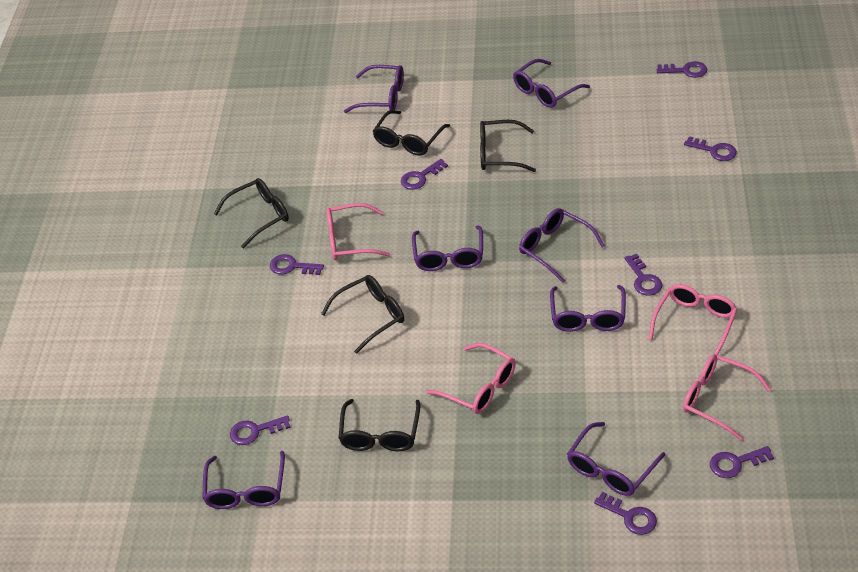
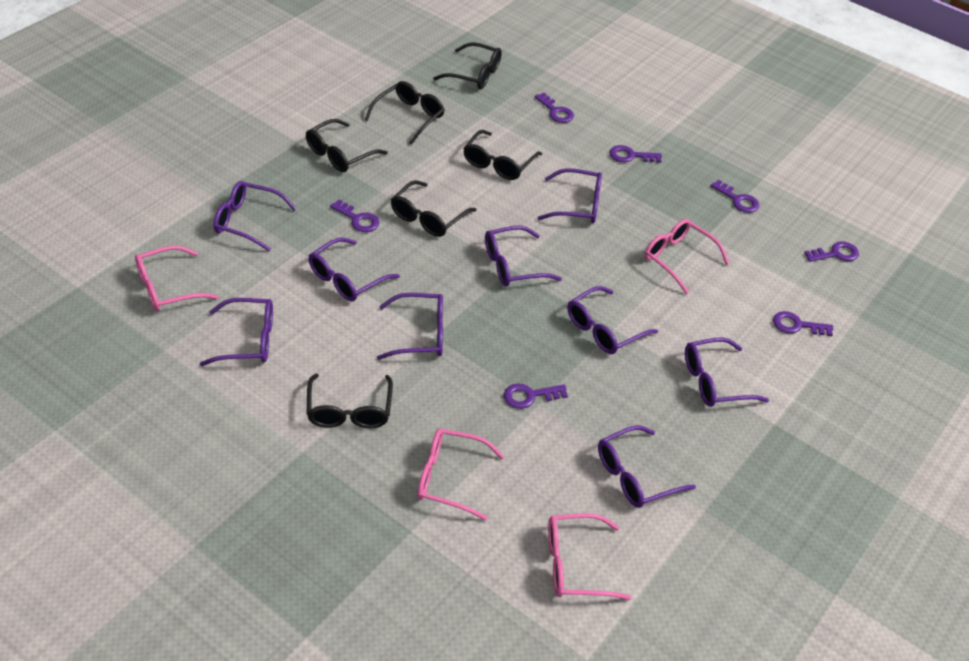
black glasses: 5 -> 6
purple glasses: 7 -> 9
purple key: 8 -> 7

